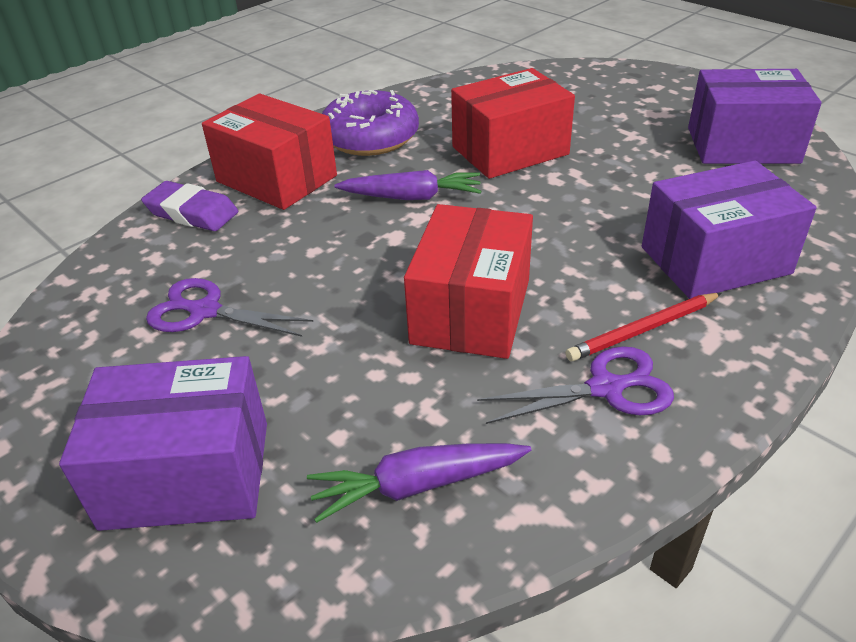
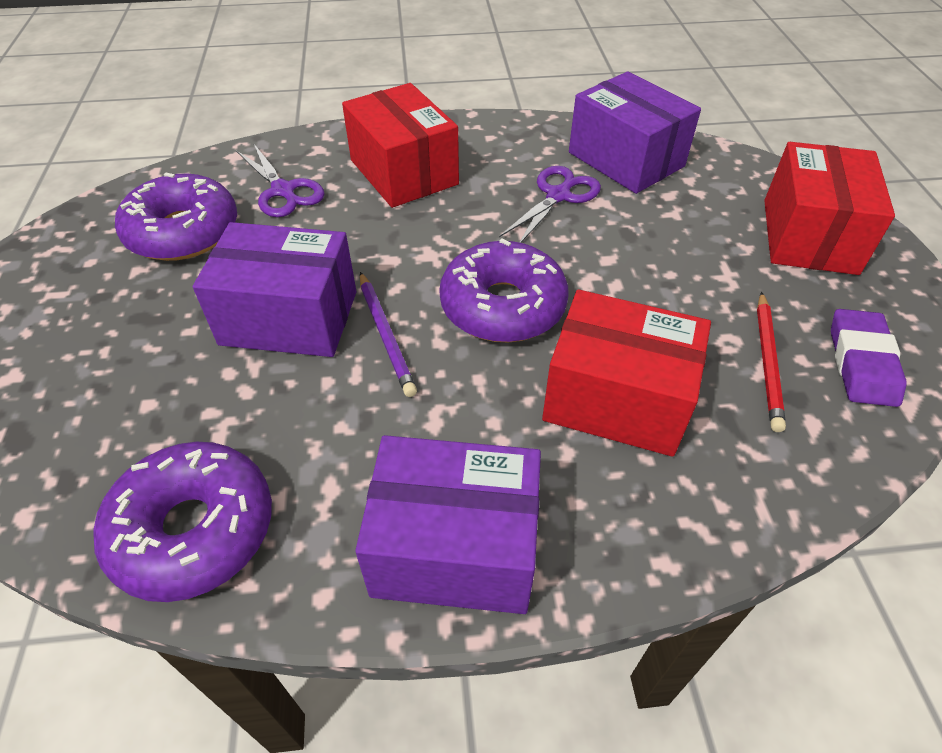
purple carrot: 2 -> 0
purple donut: 1 -> 3
purple pencil: 0 -> 1

